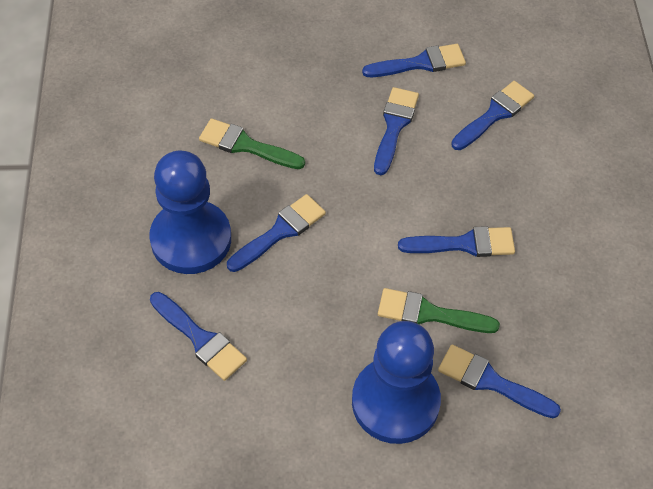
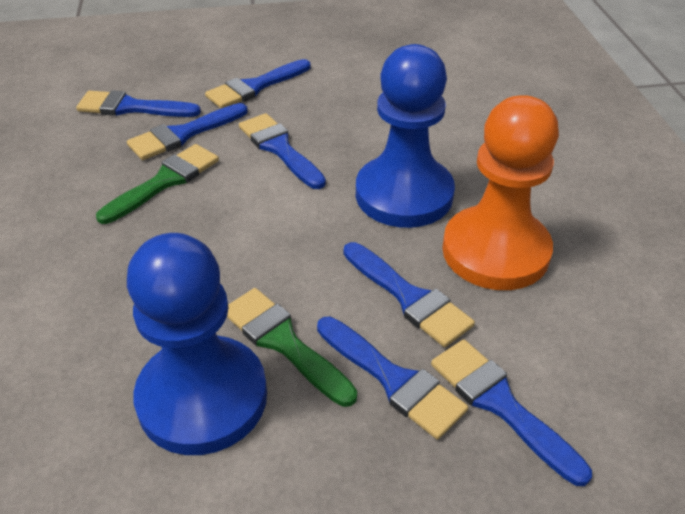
orange pawn: 0 -> 1

